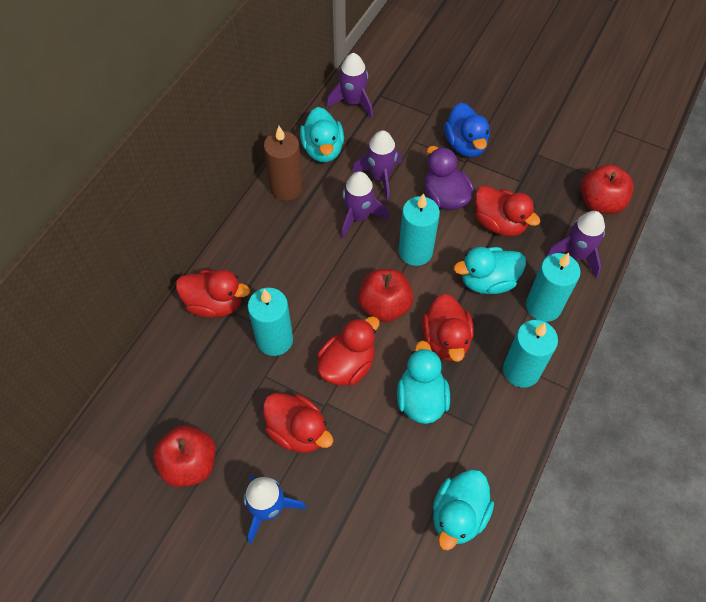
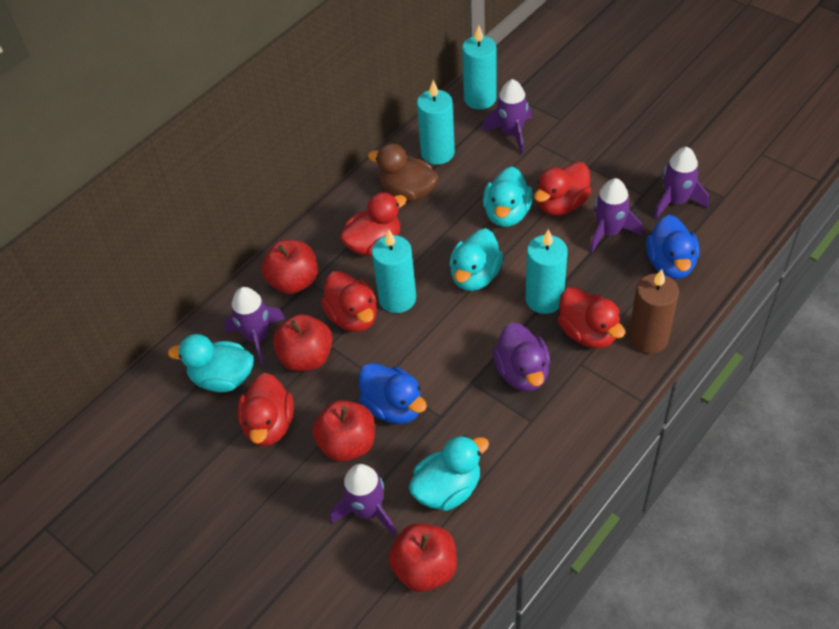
blue duck: 1 -> 2
blue rocket: 1 -> 0
brown duck: 0 -> 1
purple rocket: 4 -> 5
red apple: 3 -> 4

